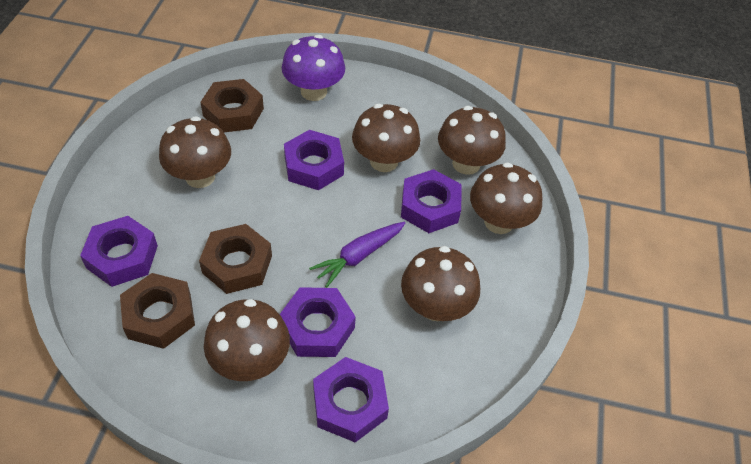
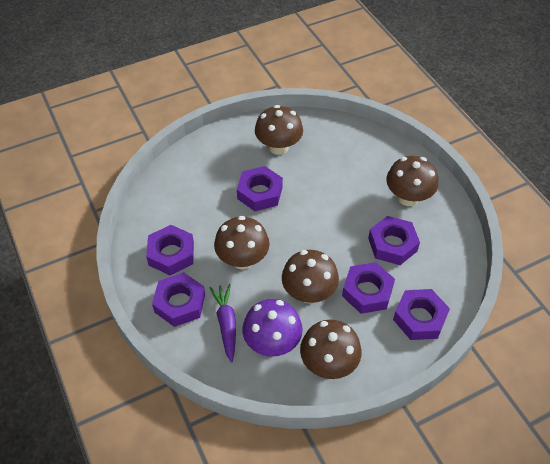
brown mushroom: 6 -> 5
brown nut: 3 -> 0
purple nut: 5 -> 6

